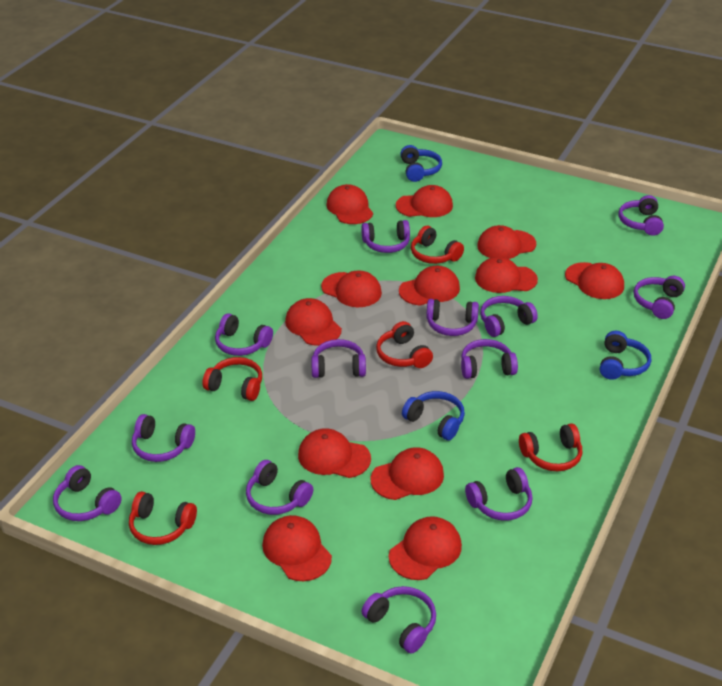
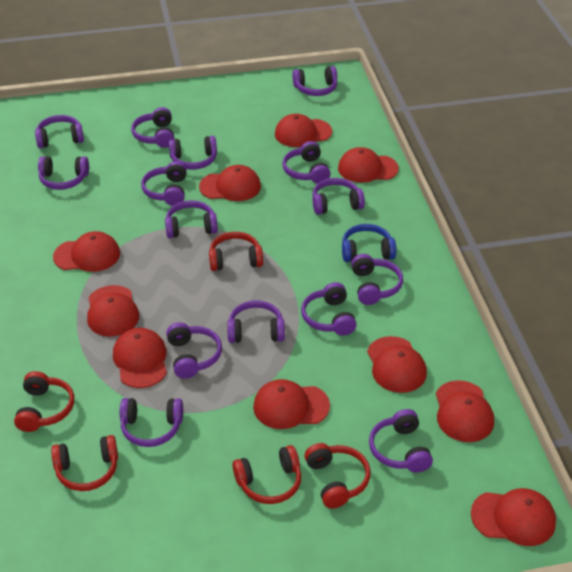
blue headphones: 3 -> 1
purple headphones: 13 -> 15
red cap: 12 -> 10

